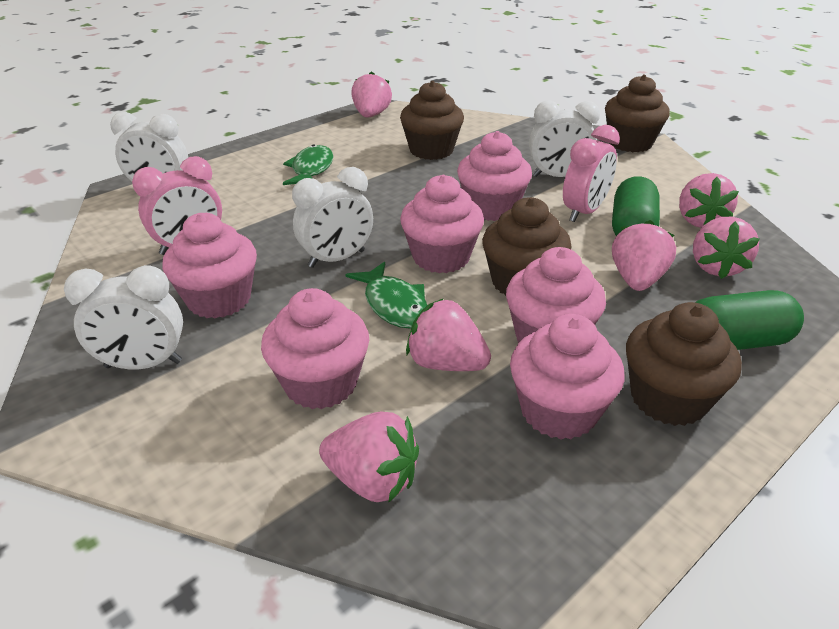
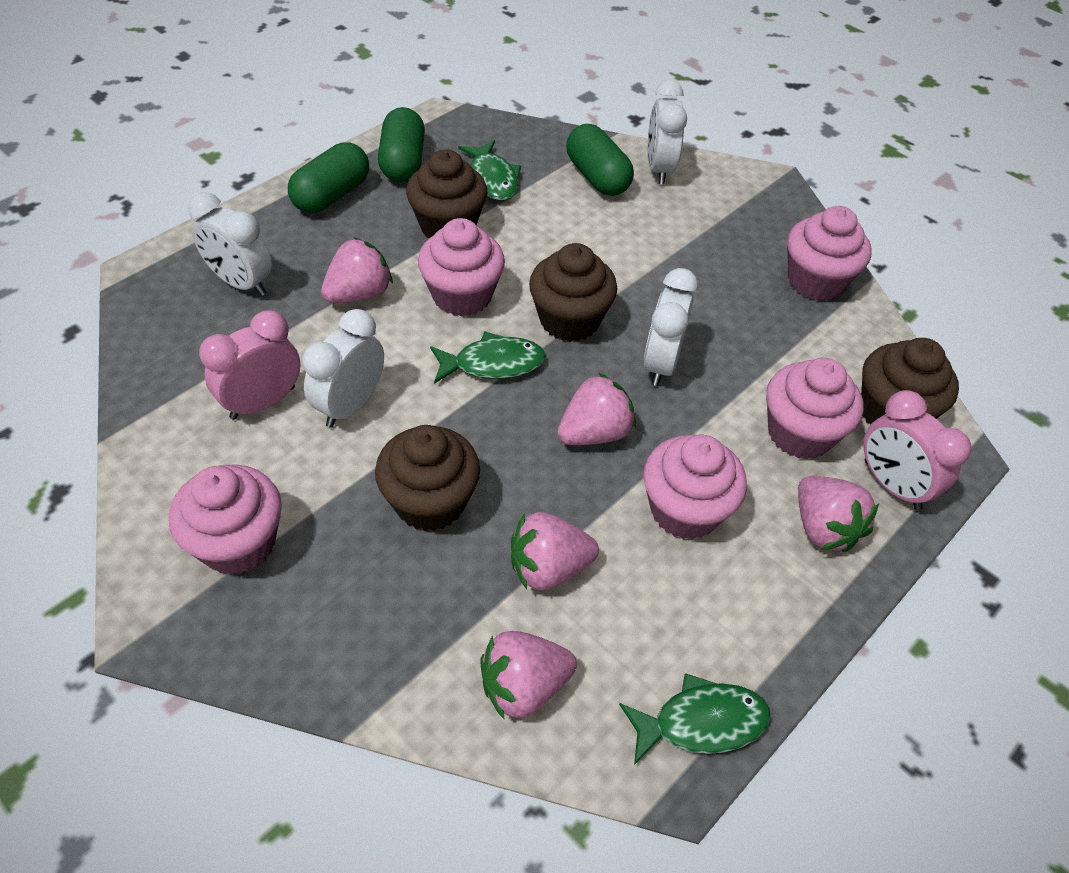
green capsule: 2 -> 3
green fish: 2 -> 3
pink cupcake: 6 -> 5
pink strawberry: 6 -> 5

